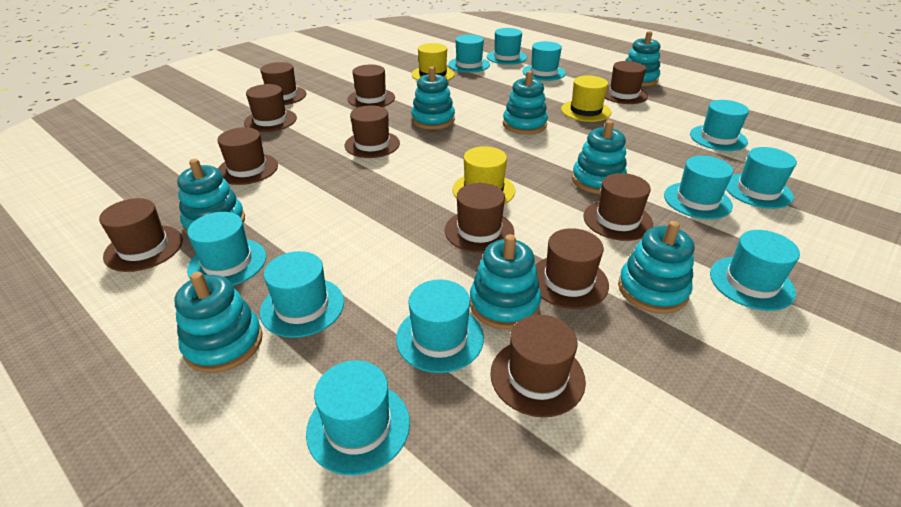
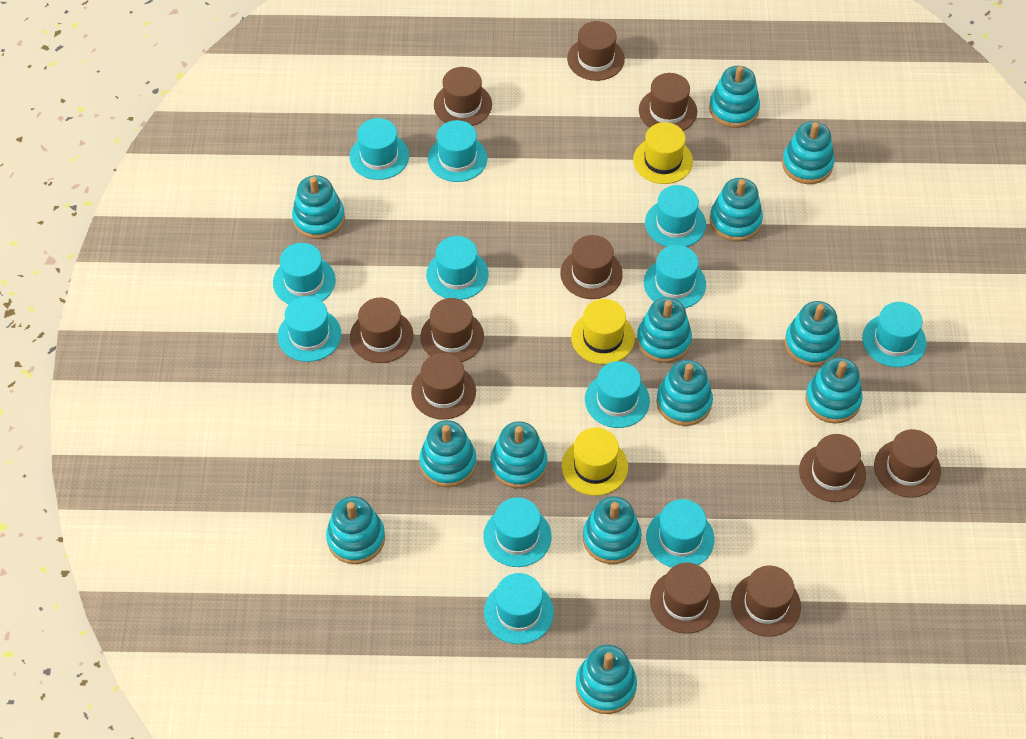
turquoise hat: 11 -> 12
turquoise stacking toy: 8 -> 13

